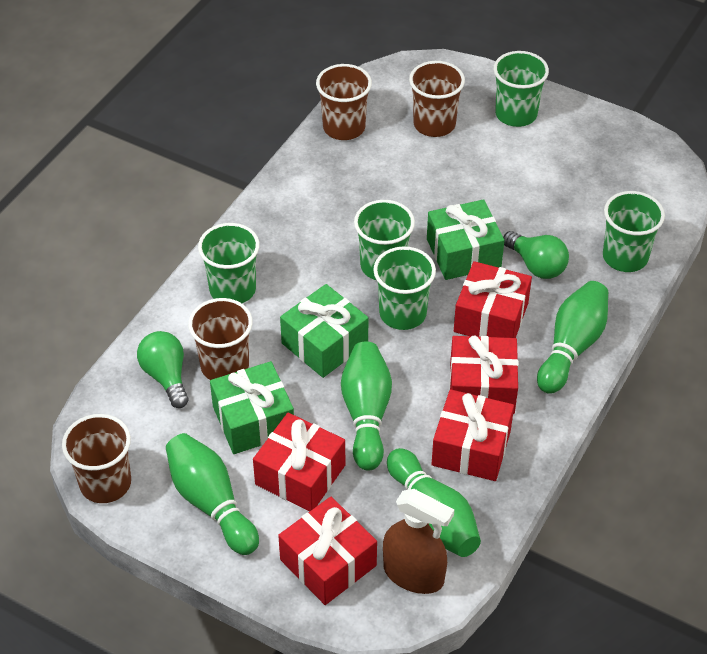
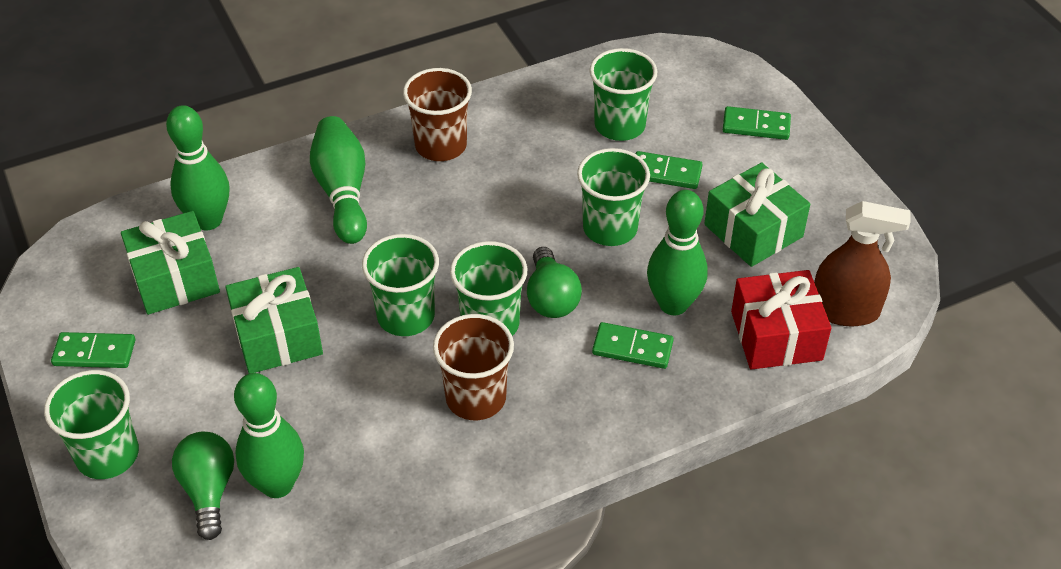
brown cup: 4 -> 2
green domino: 0 -> 4
red gift: 5 -> 1

